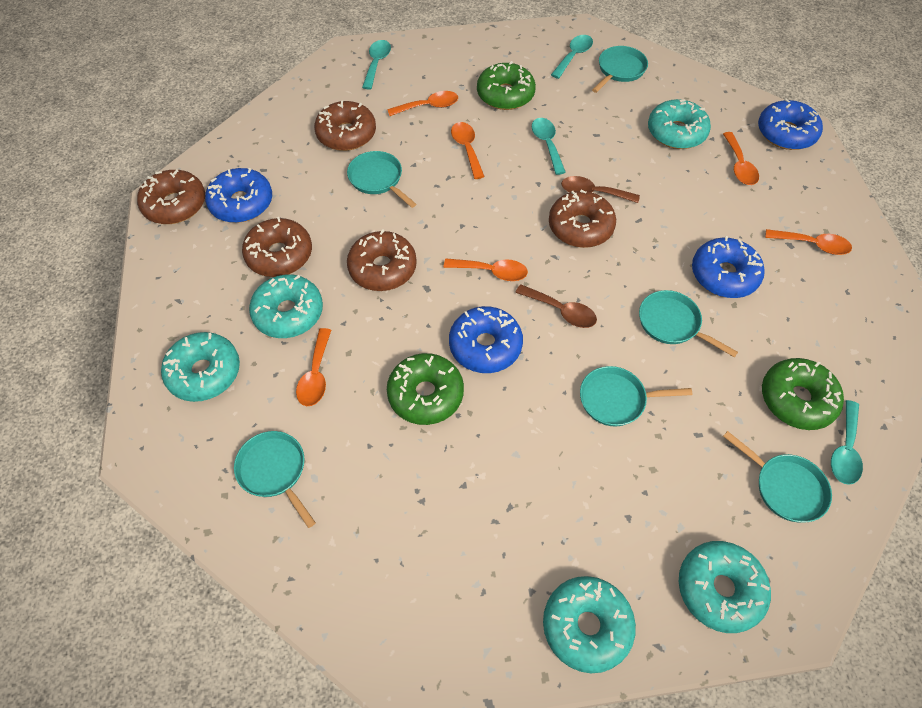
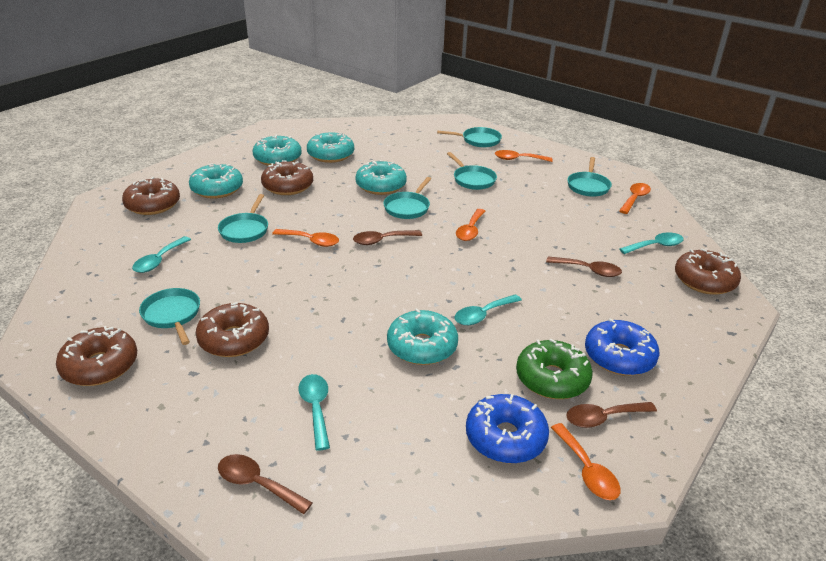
blue donut: 4 -> 2
brown spoon: 2 -> 4
green donut: 3 -> 1
orange spoon: 6 -> 5

